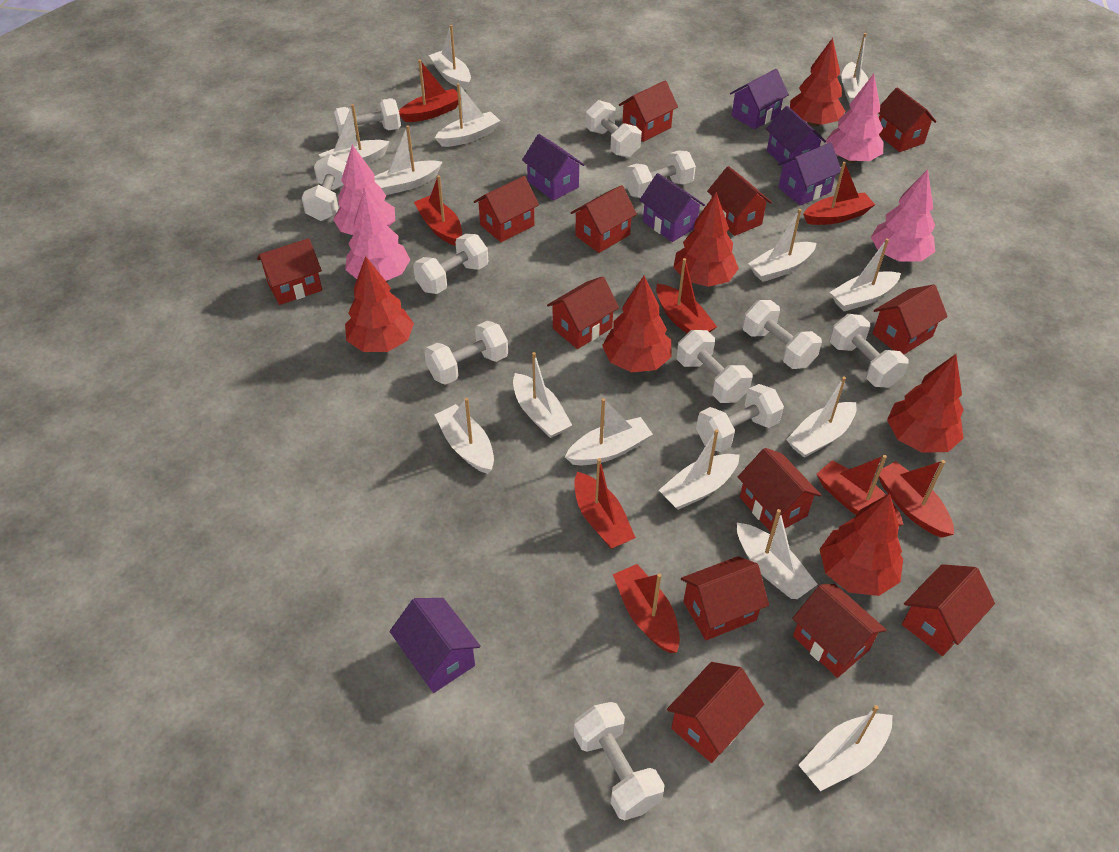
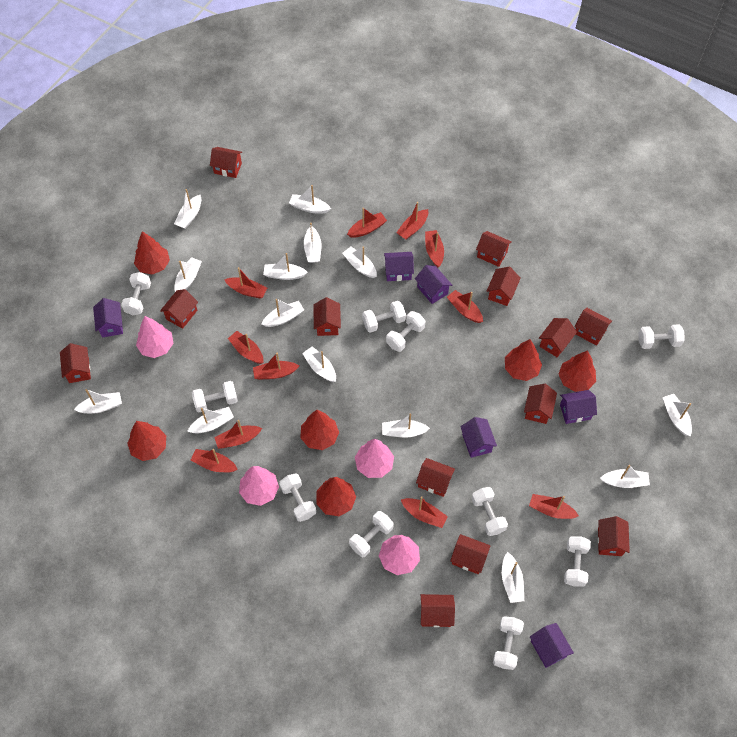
red boat: 8 -> 11
white dumbbell: 11 -> 10

